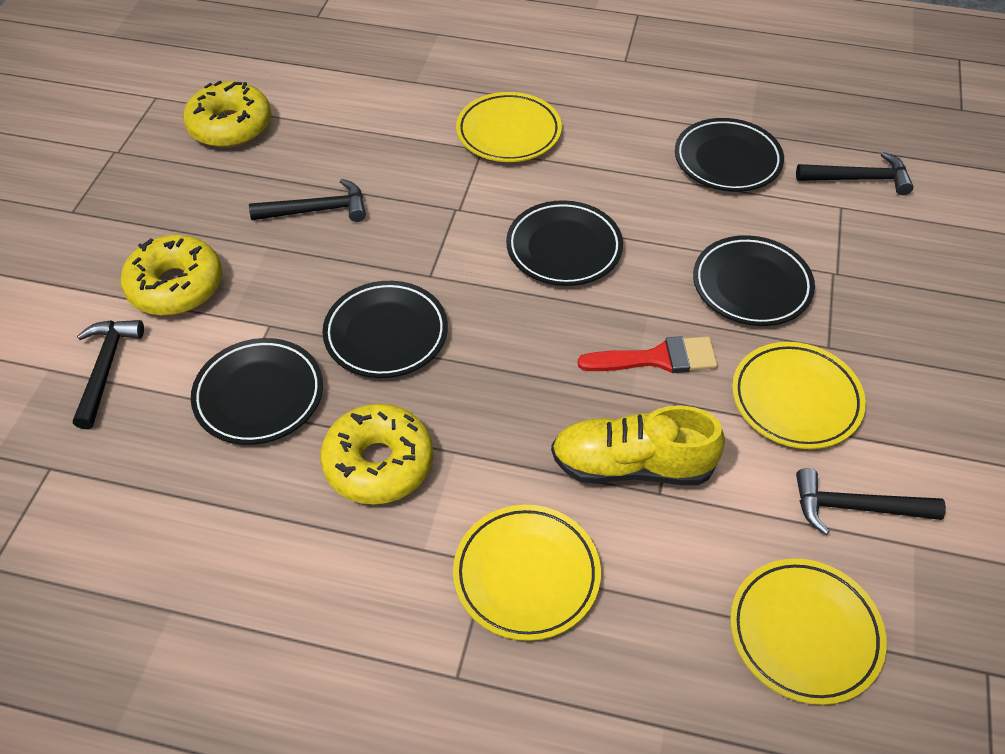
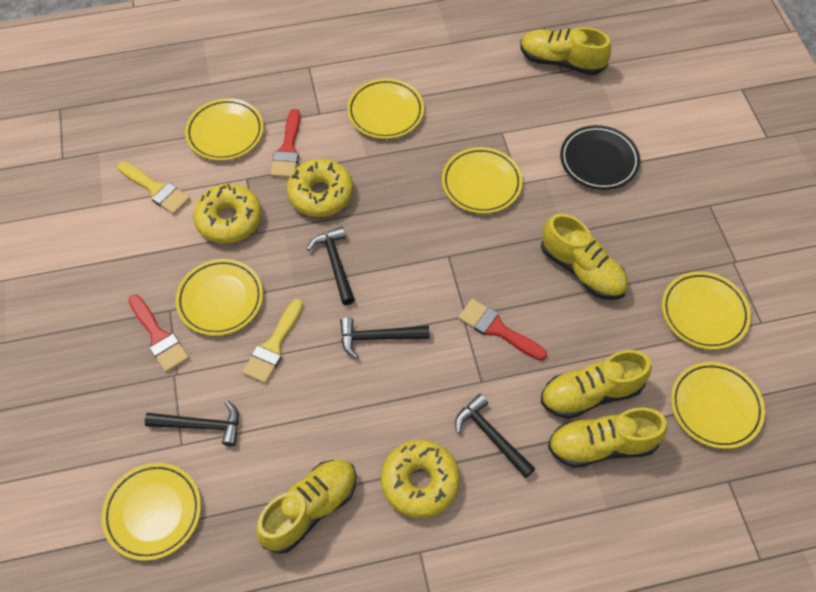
black plate: 5 -> 1
red brush: 1 -> 3
yellow brush: 0 -> 2
yellow plate: 4 -> 7
yellow shoe: 1 -> 5

